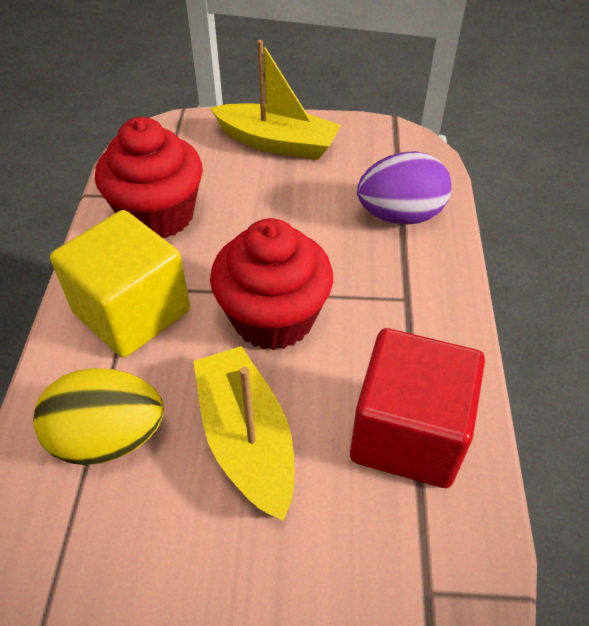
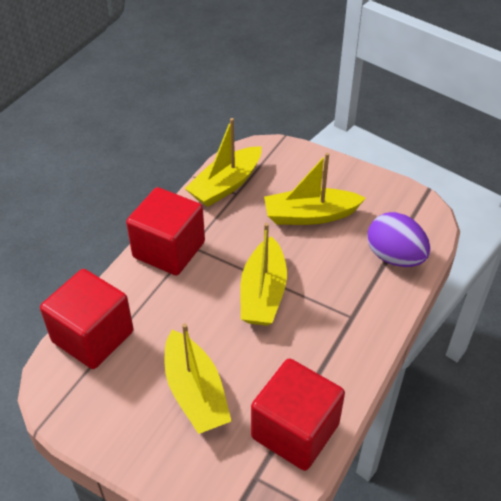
red cube: 1 -> 3
red cupcake: 2 -> 0
yellow boat: 2 -> 4
yellow cube: 1 -> 0
yellow egg: 1 -> 0

